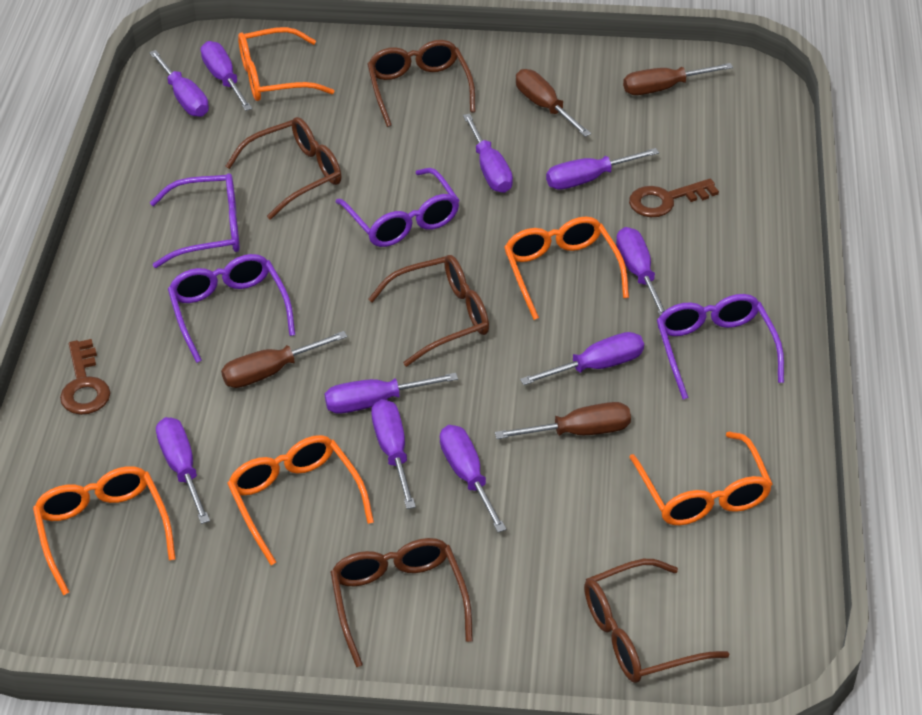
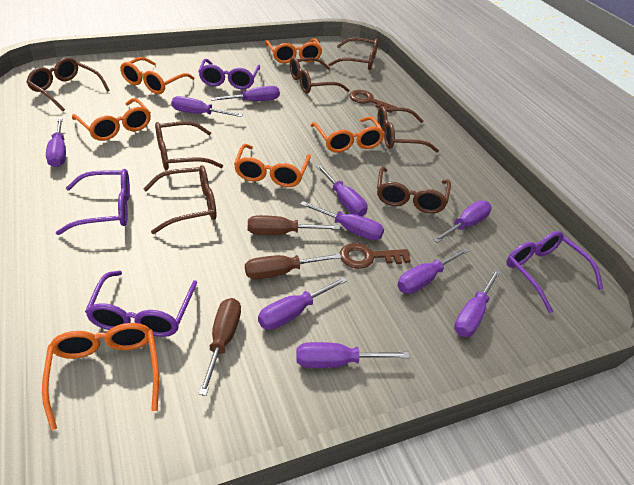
brown glasses: 5 -> 7
brown screwdriver: 4 -> 3
orange glasses: 5 -> 6

